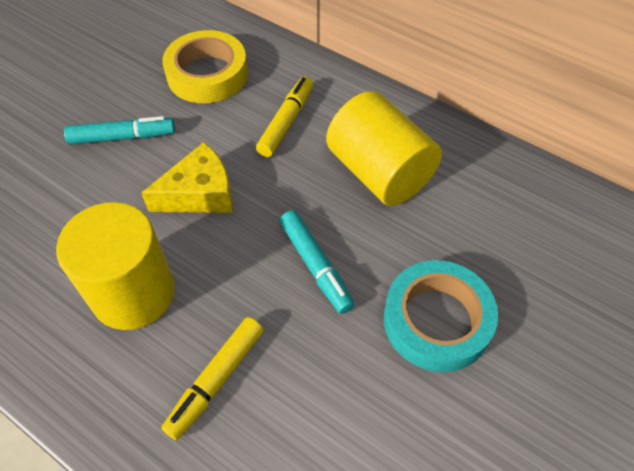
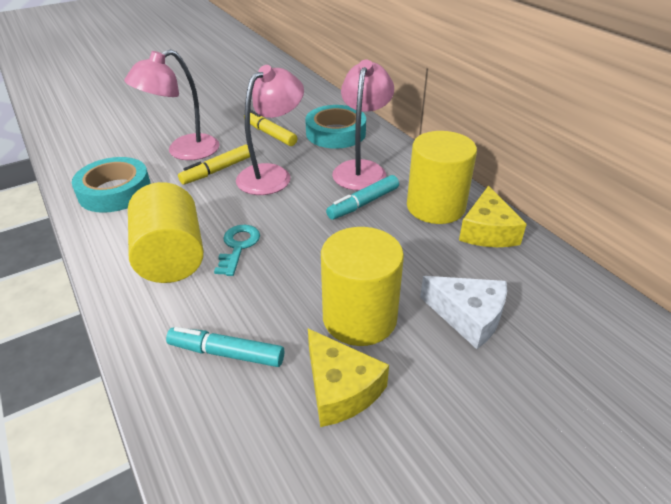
pink lamp: 0 -> 3
turquoise key: 0 -> 1
turquoise tape: 1 -> 2
white cheese: 0 -> 1
yellow cheese: 1 -> 2
yellow cylinder: 2 -> 3
yellow tape: 1 -> 0

